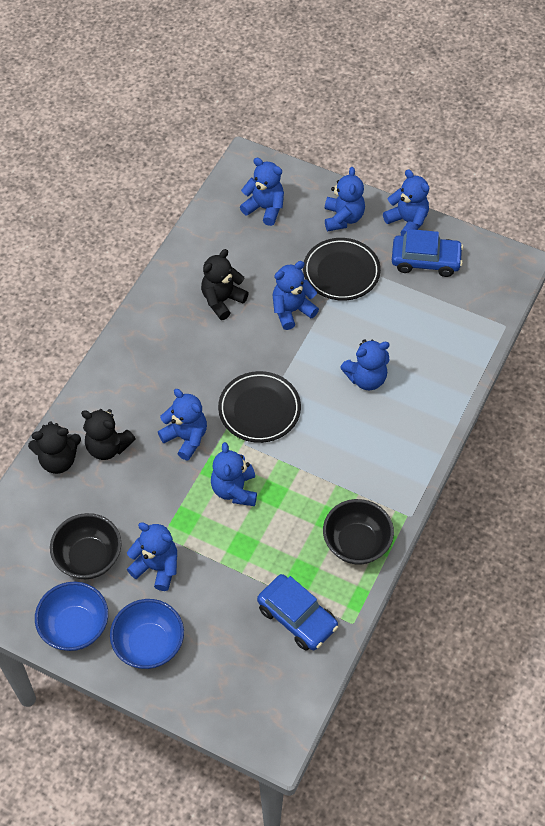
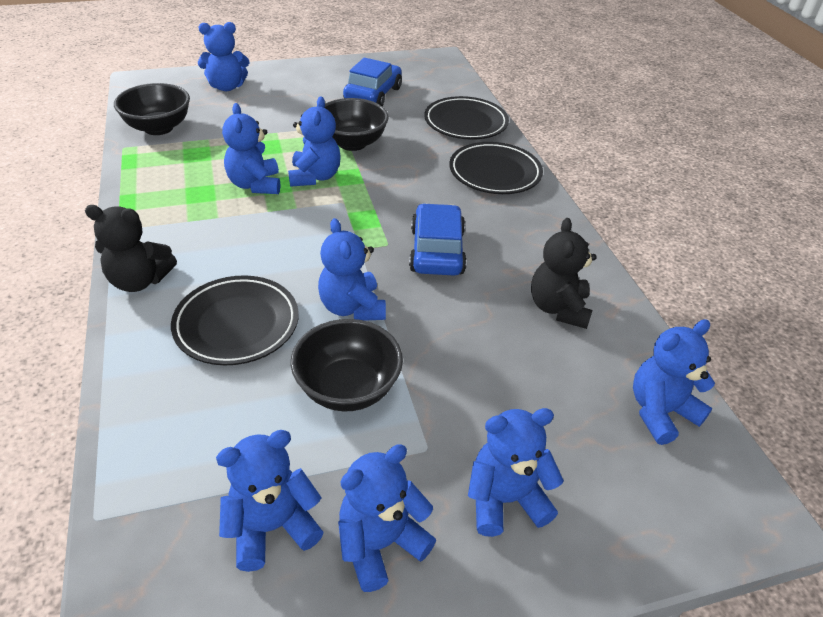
black bowl: 2 -> 3
black plate: 2 -> 3
black teddy bear: 3 -> 2
blue bowl: 2 -> 0

